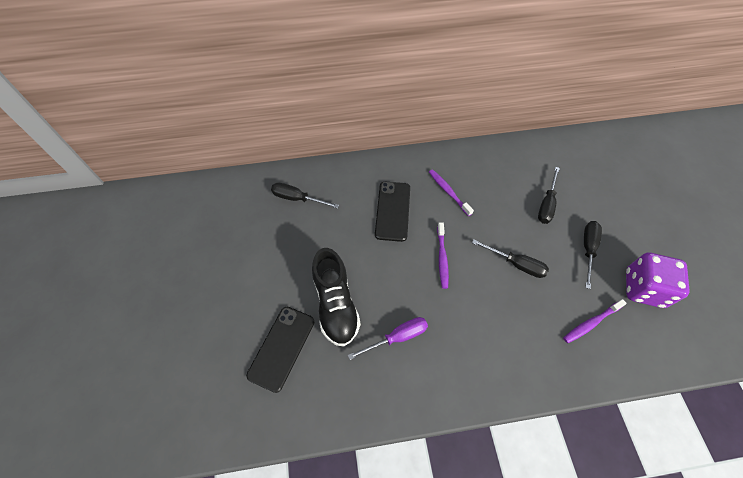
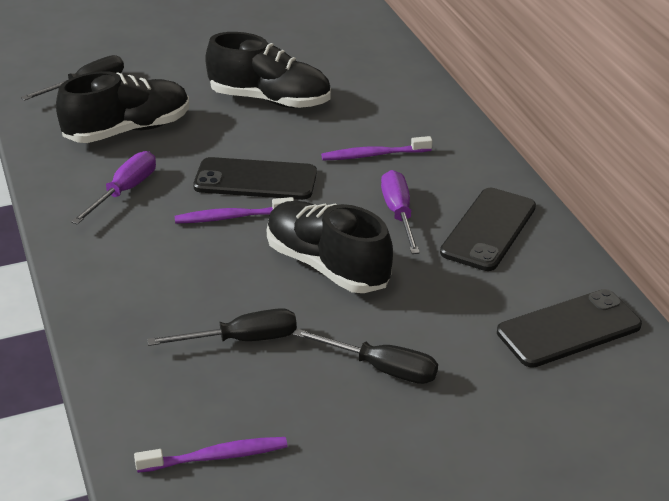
black phone: 2 -> 3
black screwdriver: 4 -> 3
black shoe: 1 -> 3
purple dice: 1 -> 0
purple screwdriver: 1 -> 2

